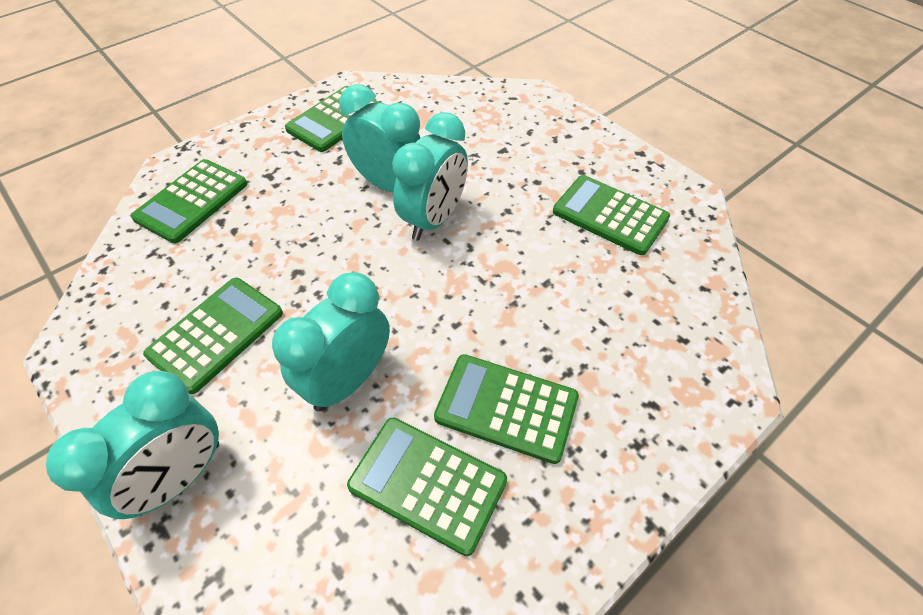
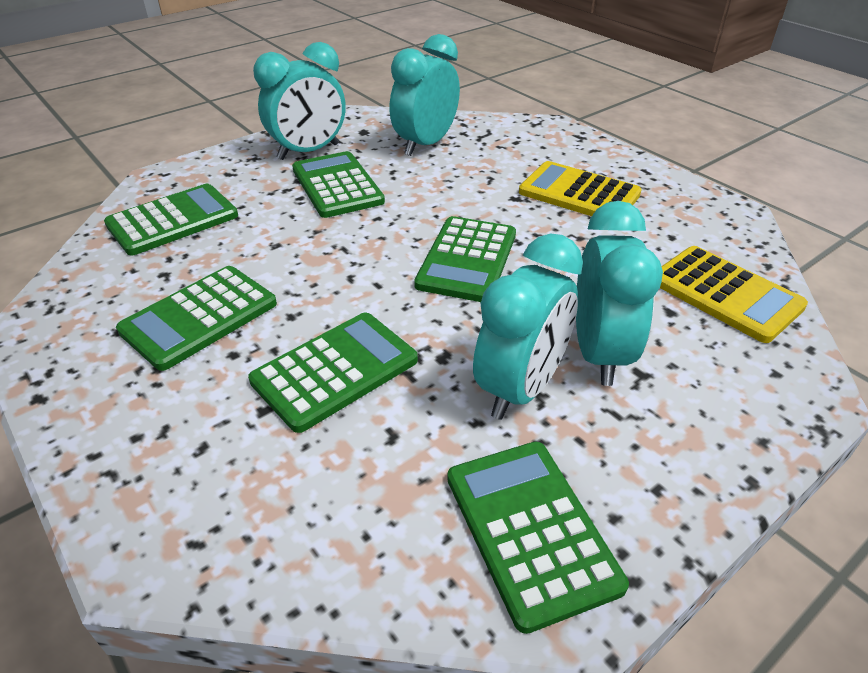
yellow calculator: 0 -> 2

